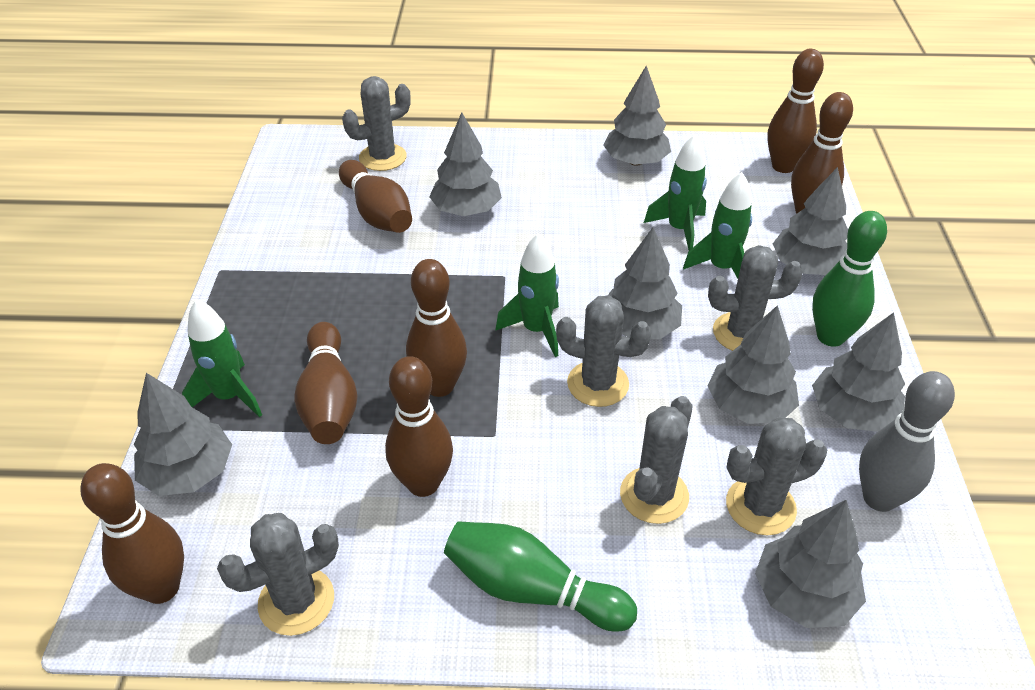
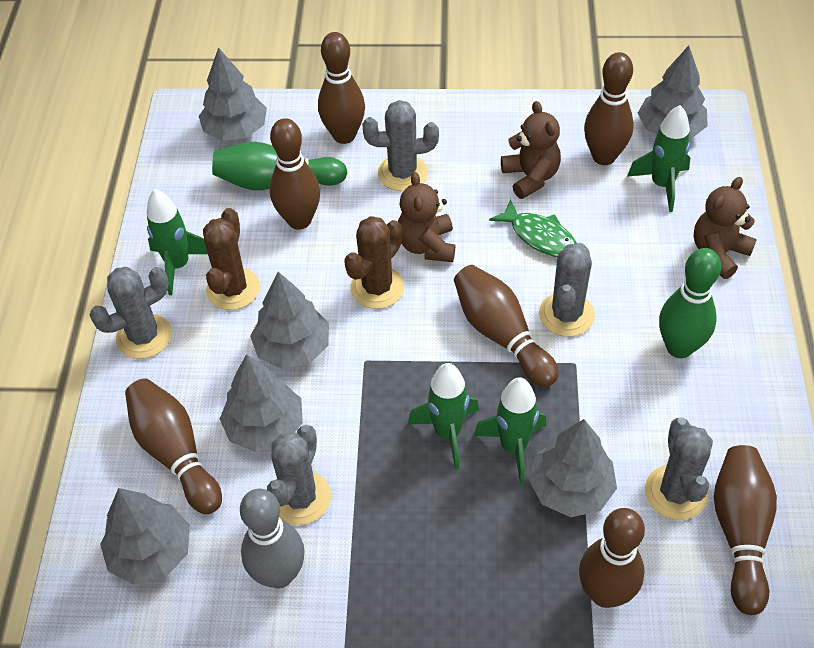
brown cactus: 0 -> 2
brown teddy bear: 0 -> 3
green fish: 0 -> 1
grey cactus: 6 -> 5
grey tree: 8 -> 6

